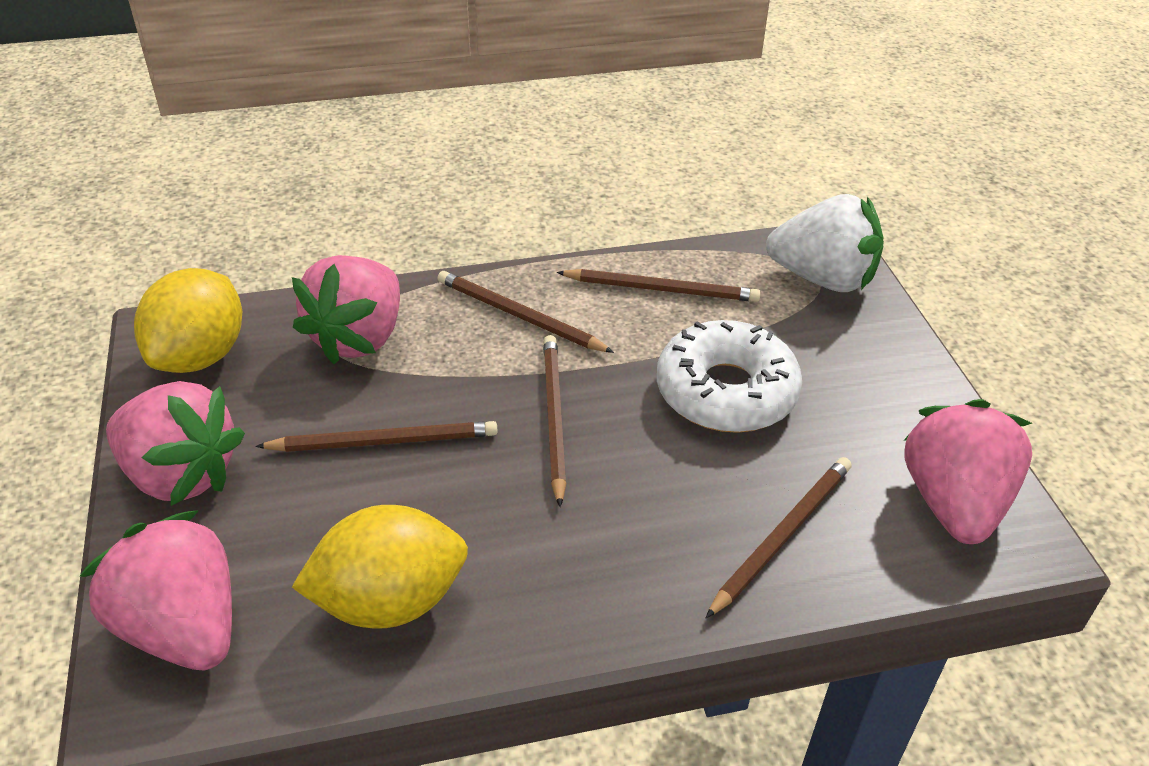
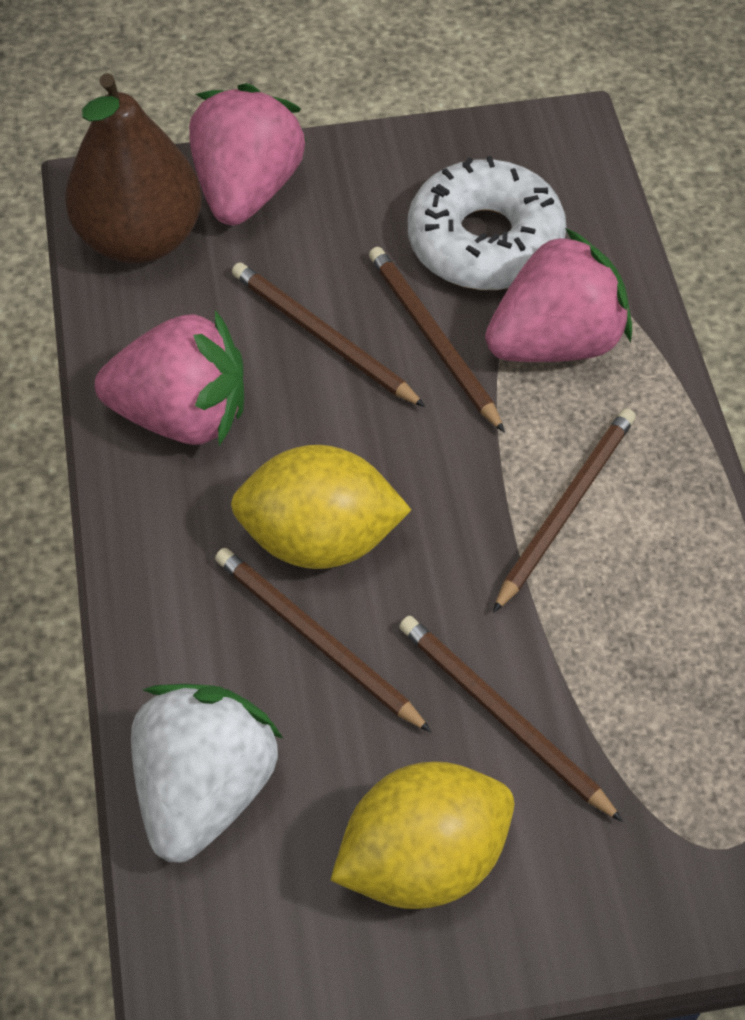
brown pear: 0 -> 1
pink strawberry: 4 -> 3

